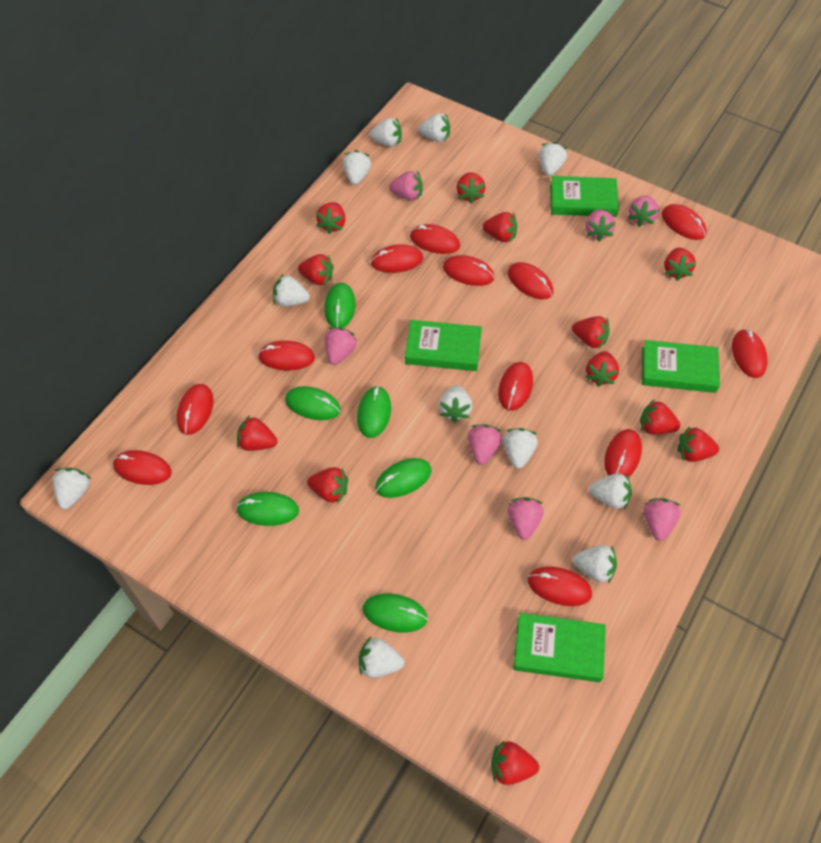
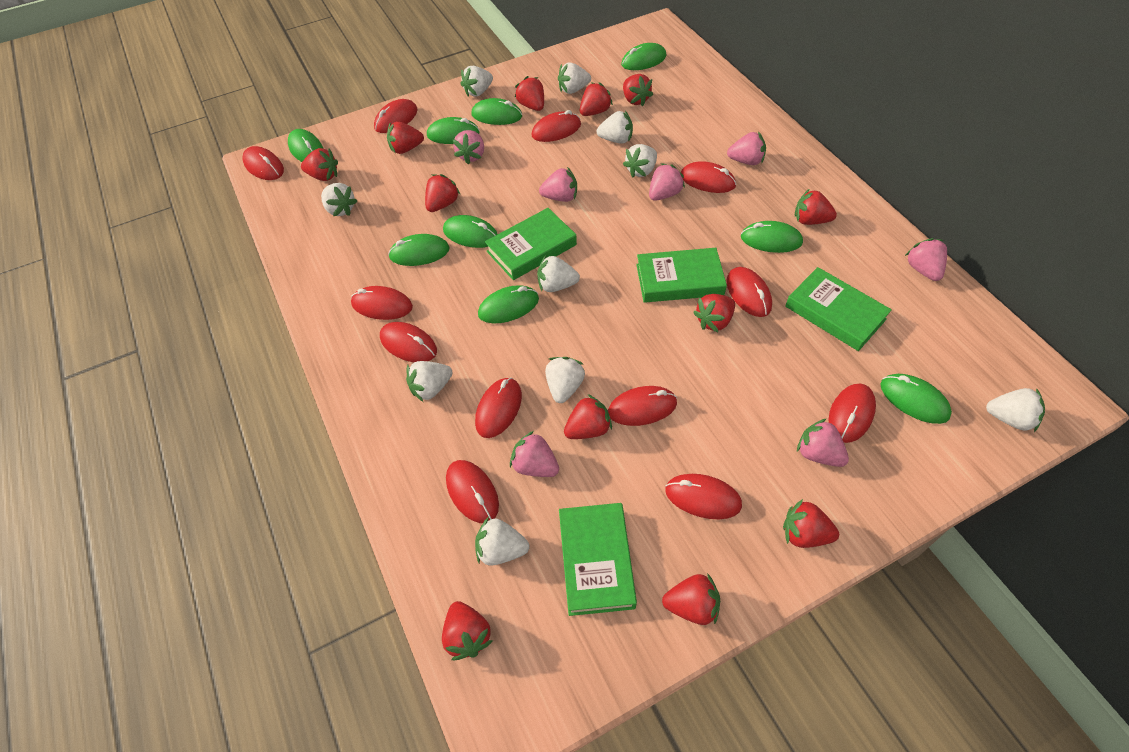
green mouse: 6 -> 9
white strawberry: 11 -> 10

